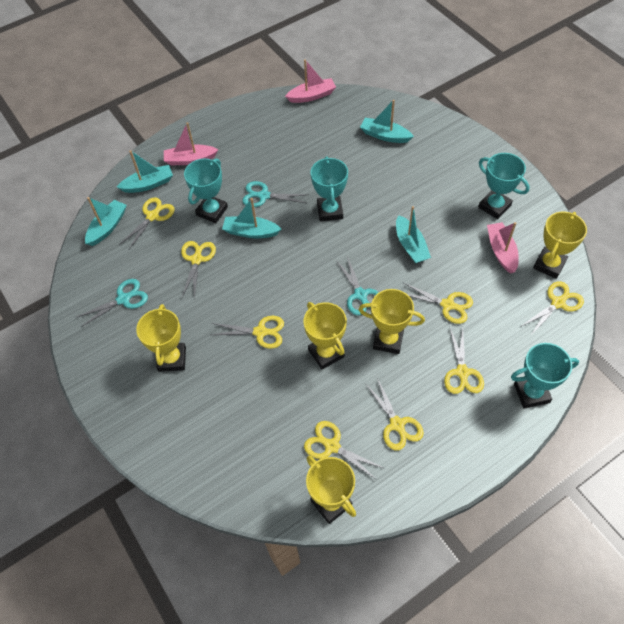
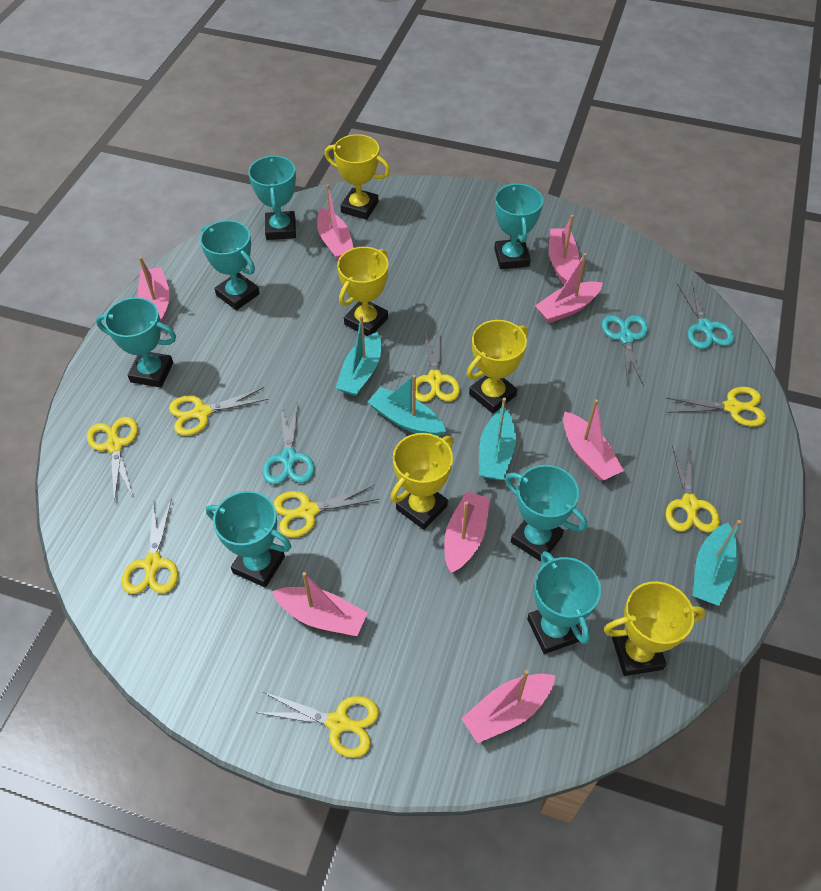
pink boat: 3 -> 8
turquoise boat: 5 -> 4
turquoise trophy: 4 -> 7

